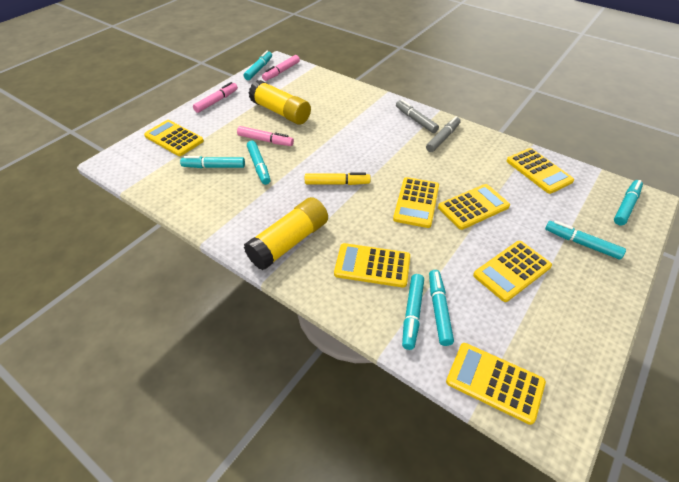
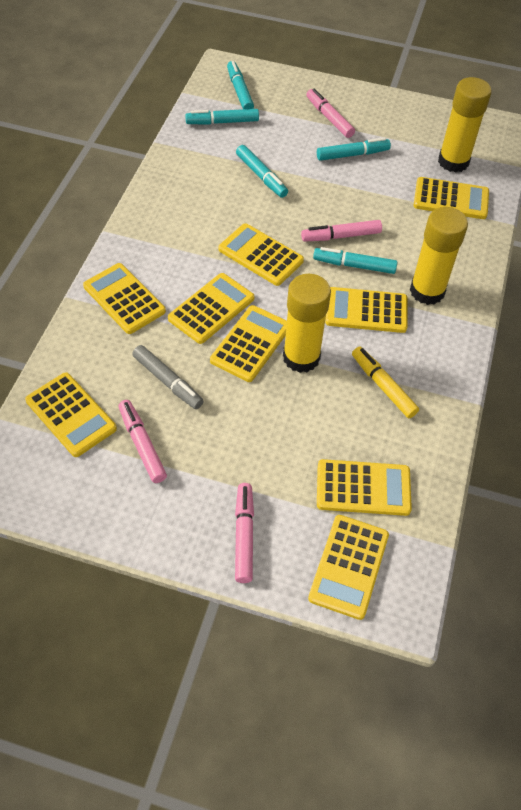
grey marker: 2 -> 1
pink marker: 3 -> 4
turquoise marker: 7 -> 5
yellow calculator: 7 -> 9
yellow glue stick: 2 -> 3

